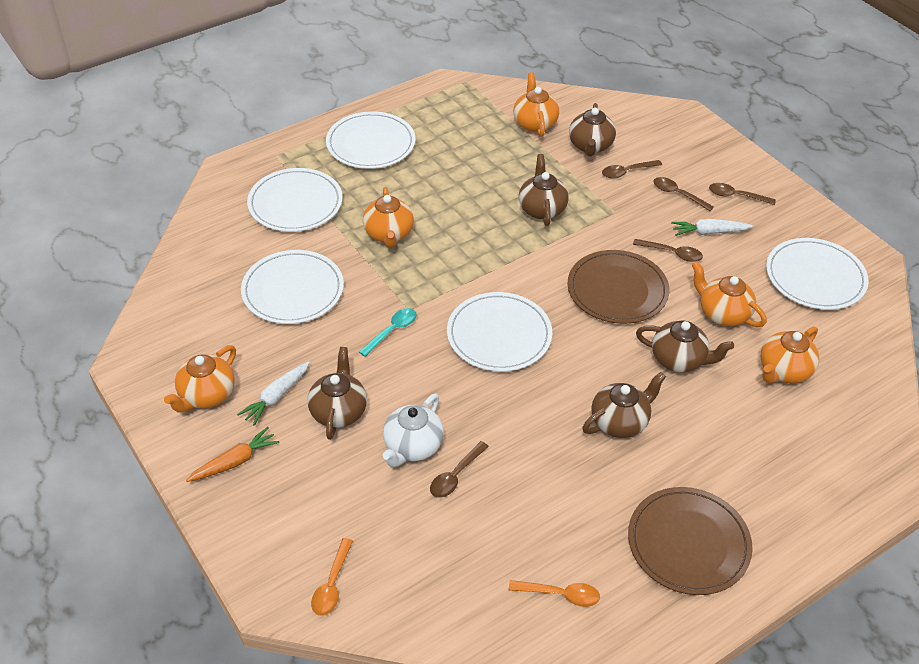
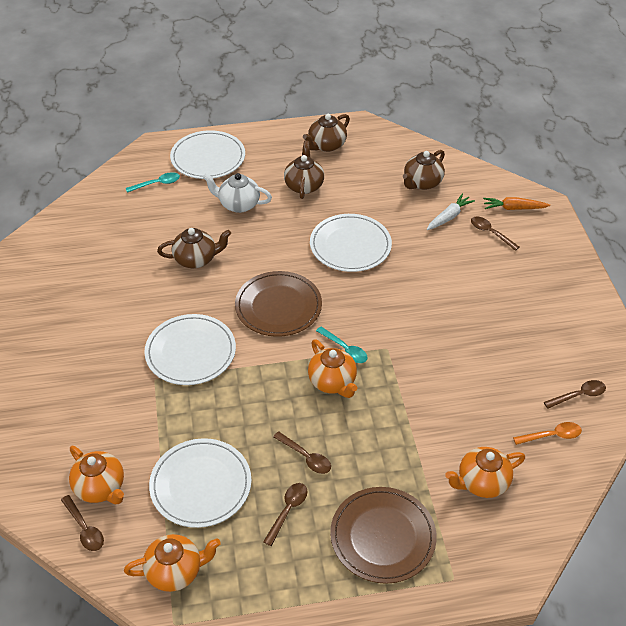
brown teapot: 5 -> 4
orange spoon: 2 -> 1
orange teapot: 5 -> 4
turquoise spoon: 1 -> 2
white carrot: 2 -> 1
white plate: 5 -> 4

